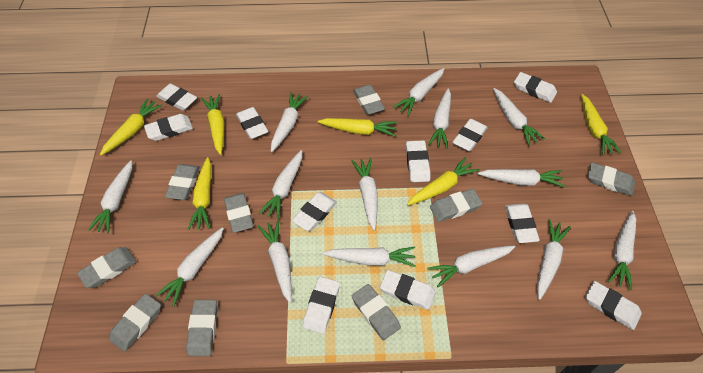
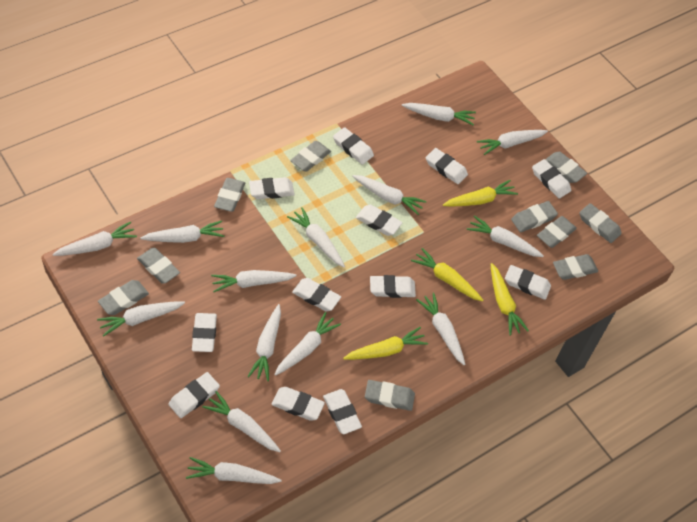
grey eraser: 9 -> 10
white eraser: 11 -> 12
yellow carrot: 6 -> 4

